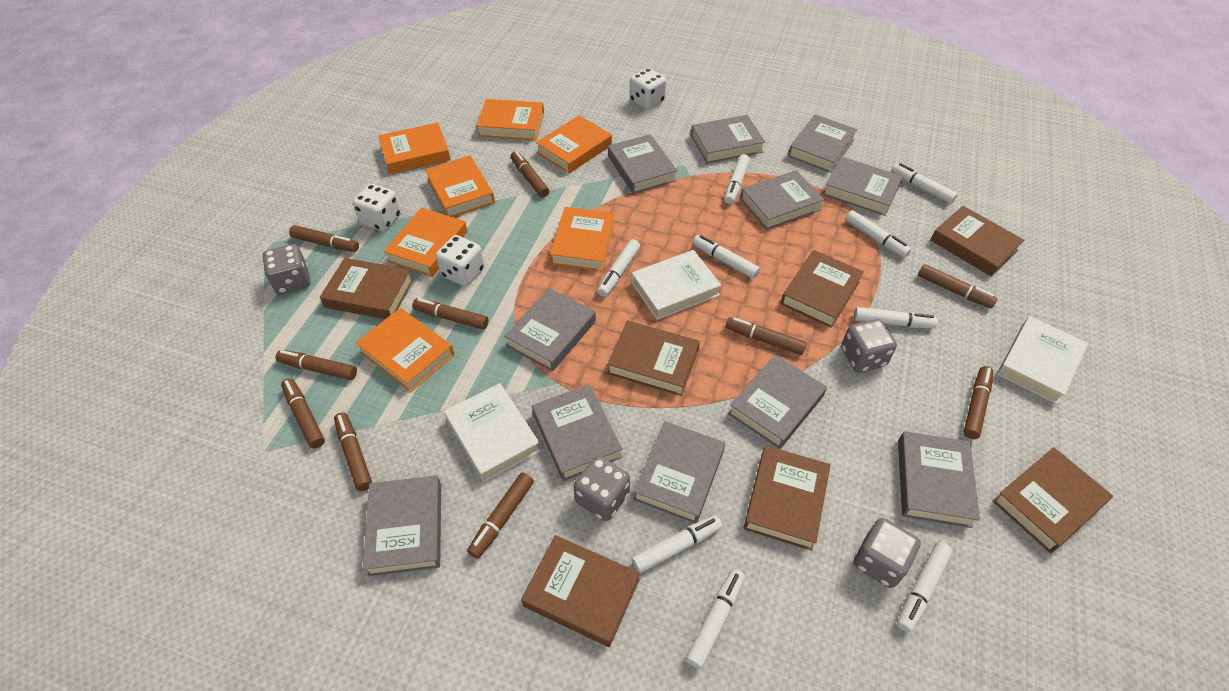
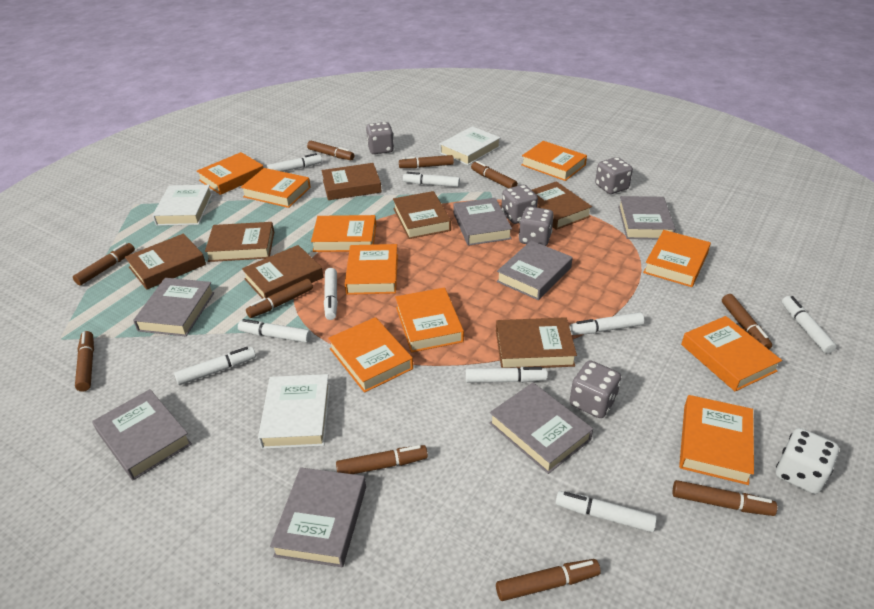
grey book: 11 -> 7
grey dice: 4 -> 5
orange book: 7 -> 10
white dice: 3 -> 1

